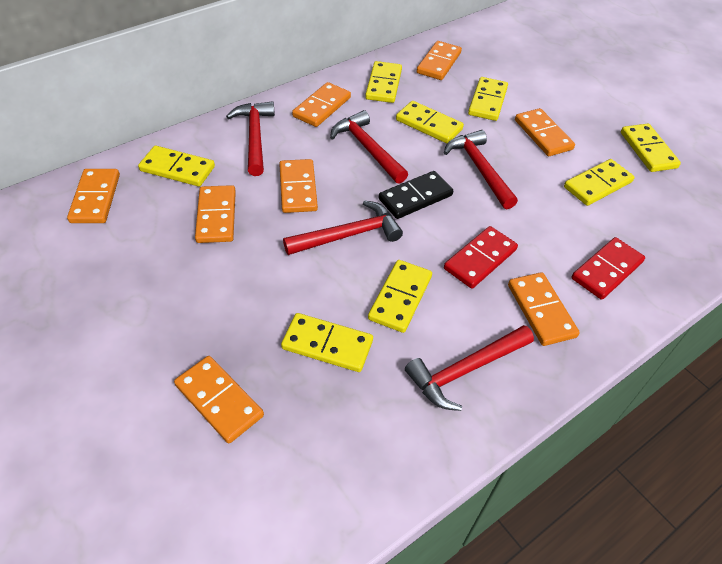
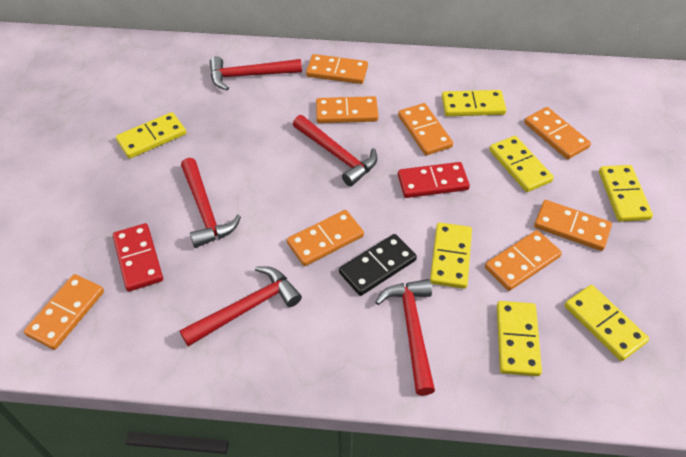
yellow domino: 8 -> 7

